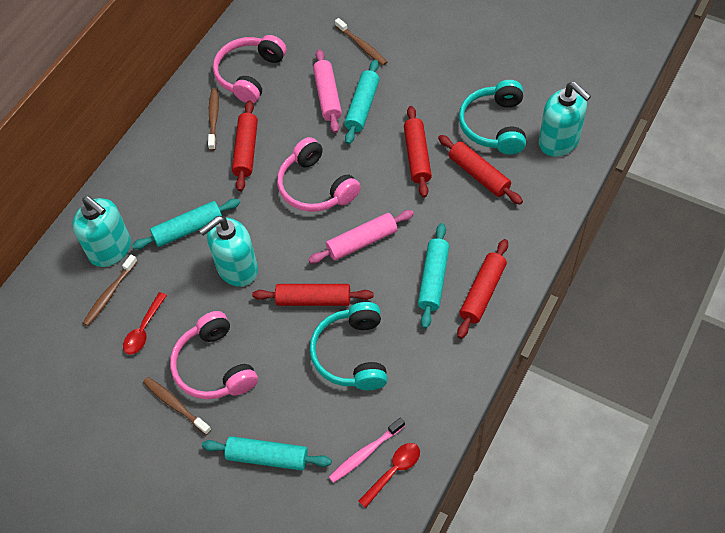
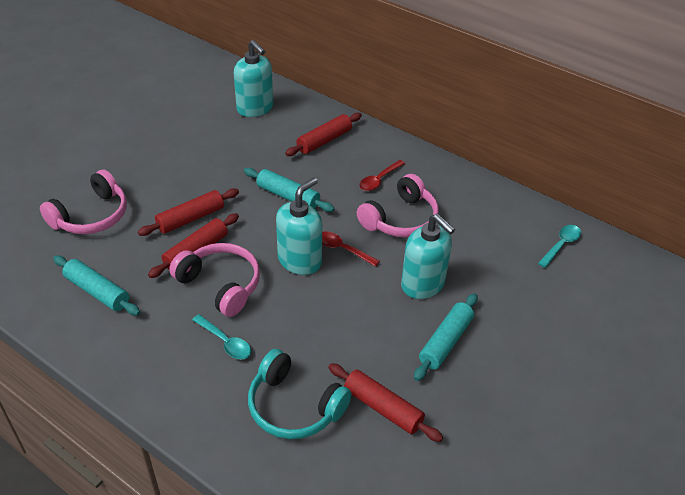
brown toothbrush: 4 -> 0
pink rolling pin: 2 -> 0
pink toothbrush: 1 -> 0
red rolling pin: 5 -> 4
turquoise headphones: 2 -> 1
turquoise rolling pin: 4 -> 3
turquoise spoon: 0 -> 2

